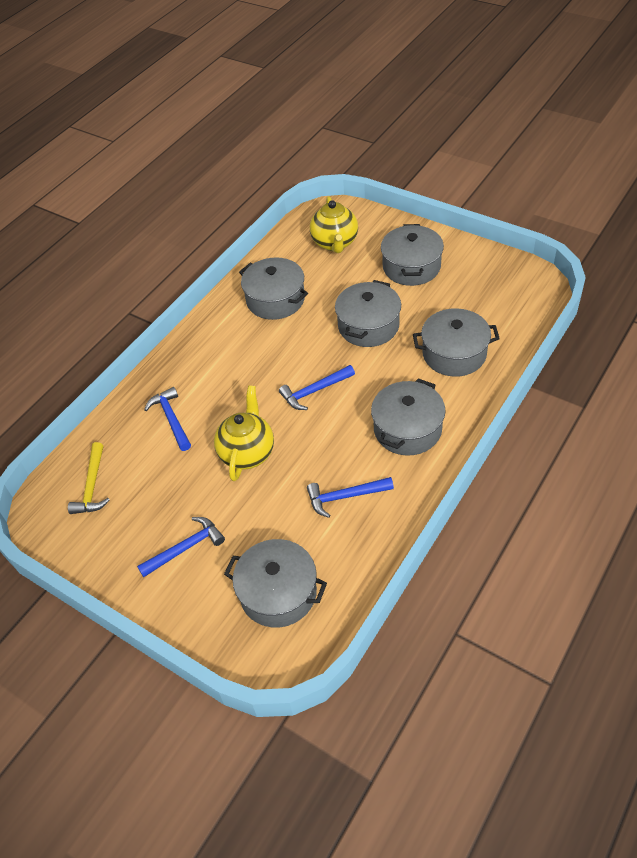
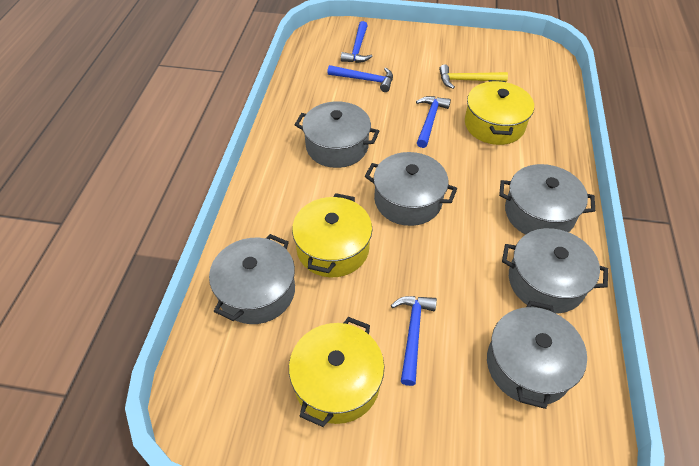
yellow pot: 0 -> 3
yellow teapot: 2 -> 0

